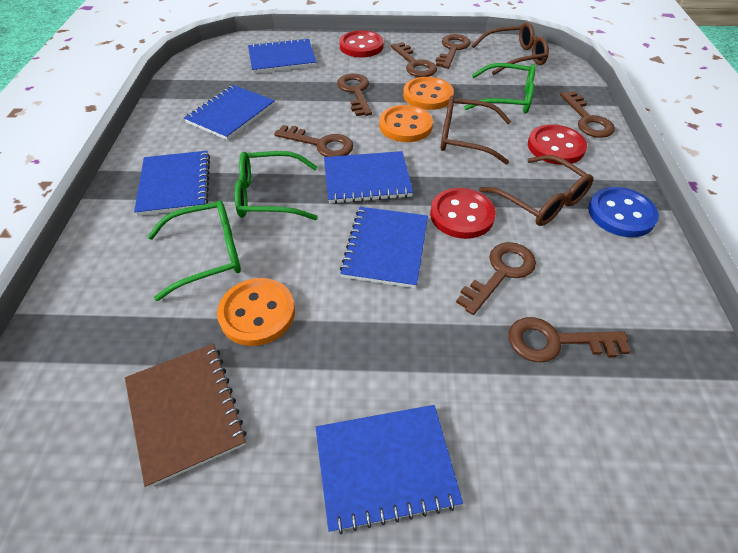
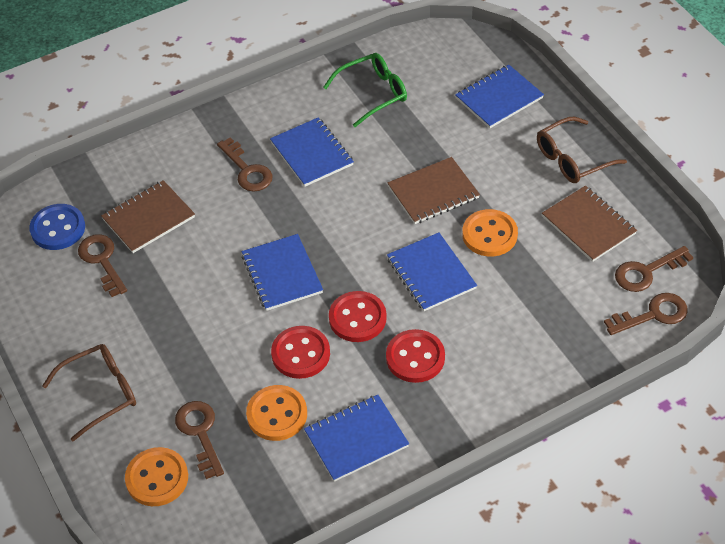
blue notebook: 6 -> 5
brown glasses: 3 -> 2
brown key: 7 -> 5
brown notebook: 1 -> 3
green glasses: 3 -> 1

